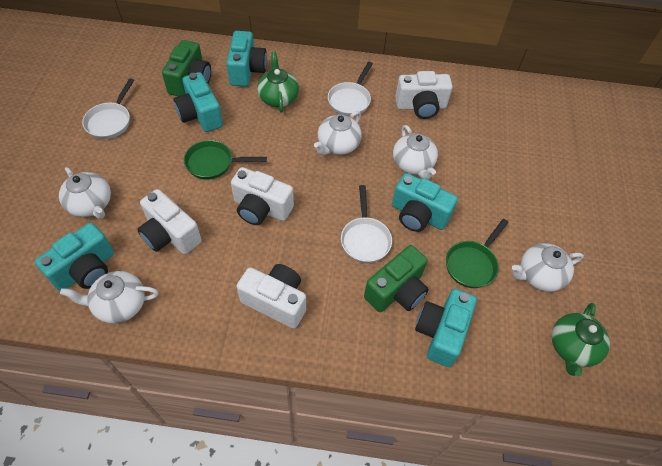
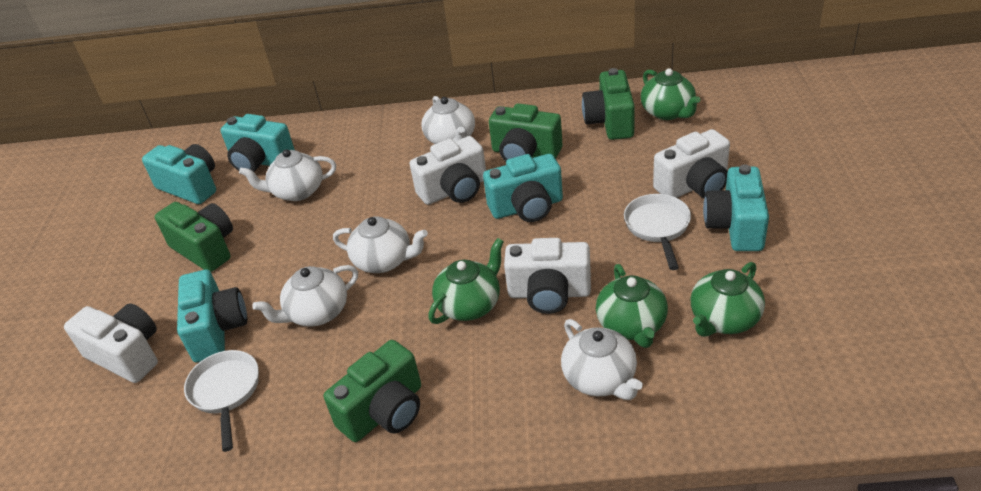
green camera: 2 -> 4
green pan: 2 -> 0
green teapot: 2 -> 4
white pan: 3 -> 2

